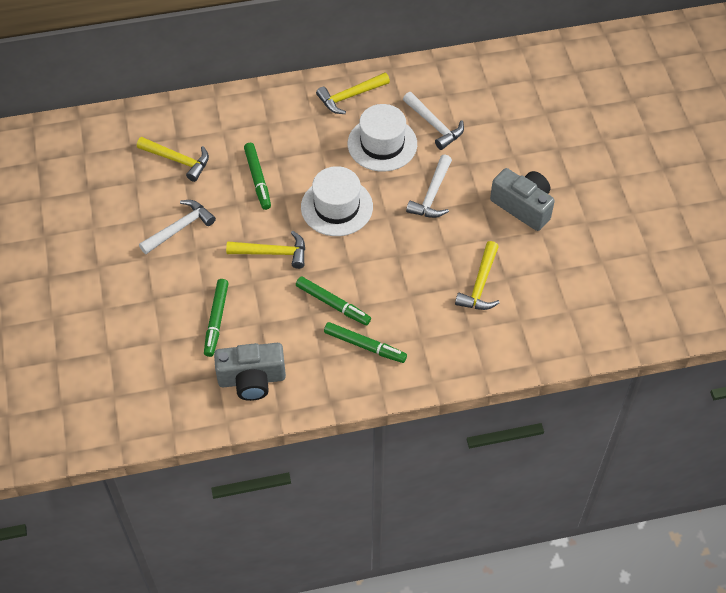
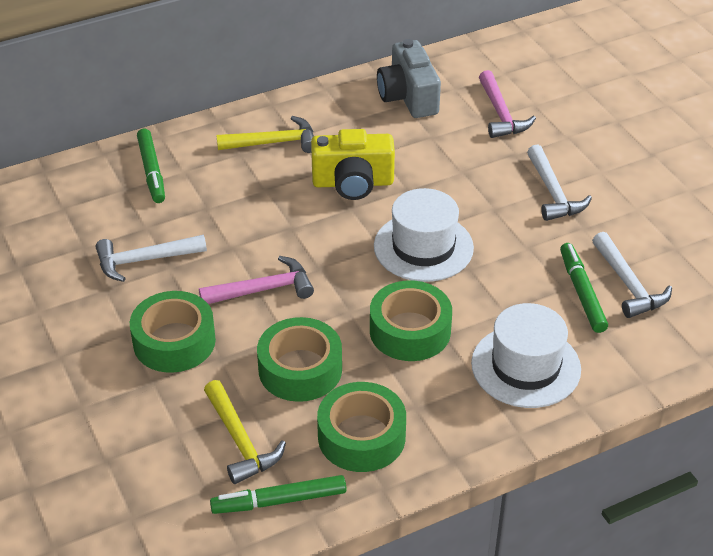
green marker: 4 -> 3
green tape: 0 -> 4
grey camera: 2 -> 1
pink hammer: 0 -> 2
yellow camera: 0 -> 1
yellow hammer: 4 -> 2

